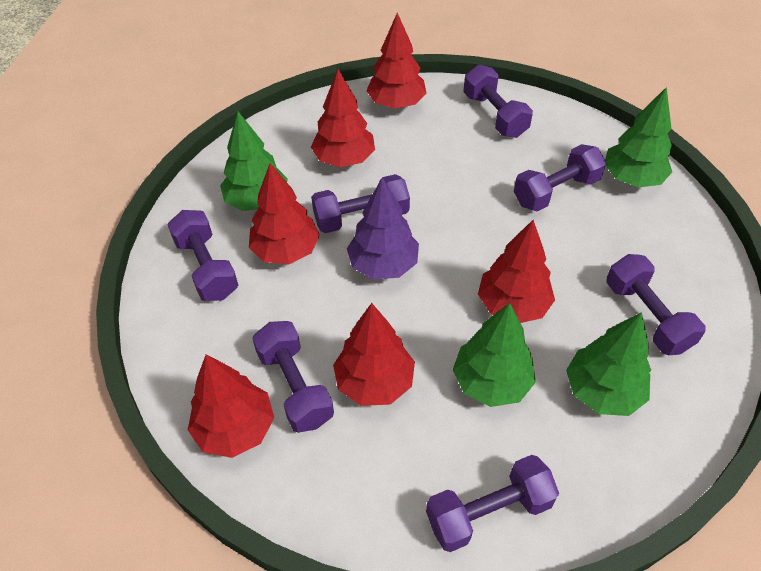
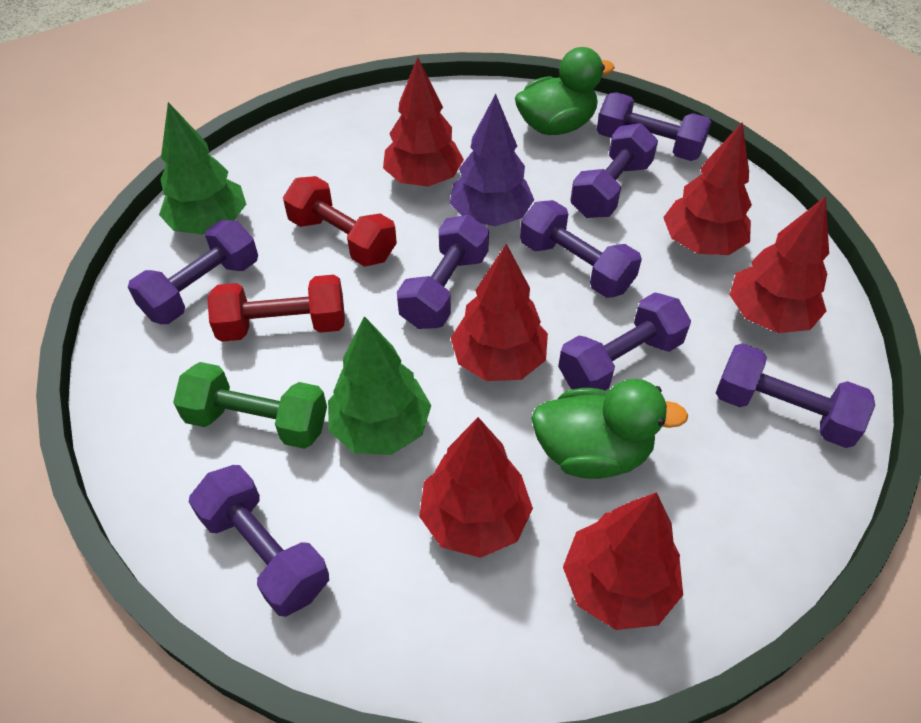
green duck: 0 -> 2
green dumbbell: 0 -> 1
green tree: 4 -> 2
purple dumbbell: 7 -> 8
red dumbbell: 0 -> 2

